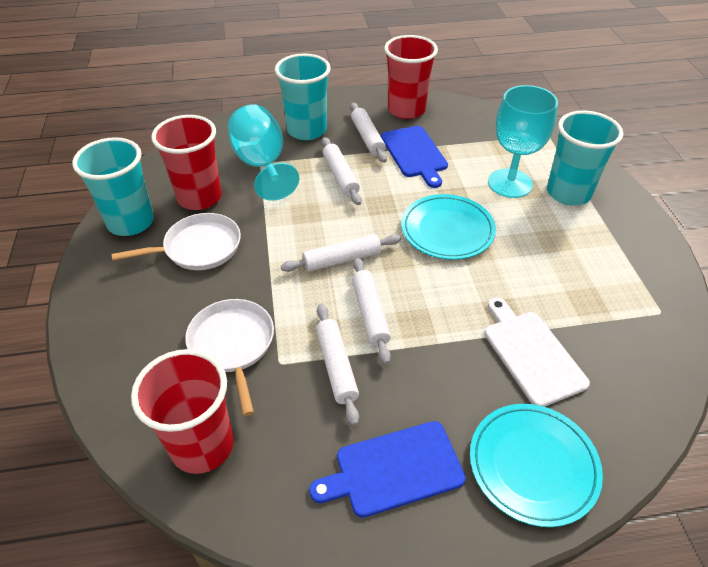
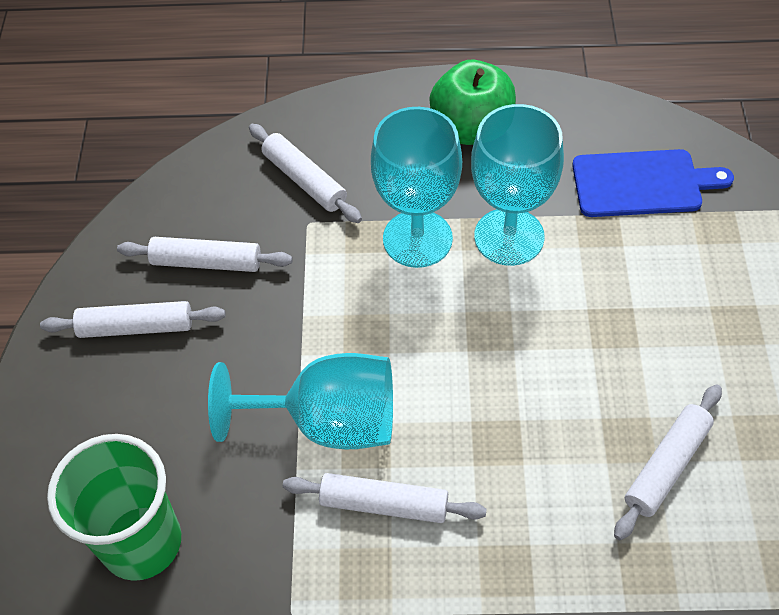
blue cutting board: 2 -> 1
green apple: 0 -> 1
green cup: 0 -> 1
red cup: 3 -> 0
turquoise cup: 3 -> 0
turquoise goblet: 2 -> 3
turquoise plate: 2 -> 0
white cutting board: 1 -> 0
white pan: 2 -> 0

